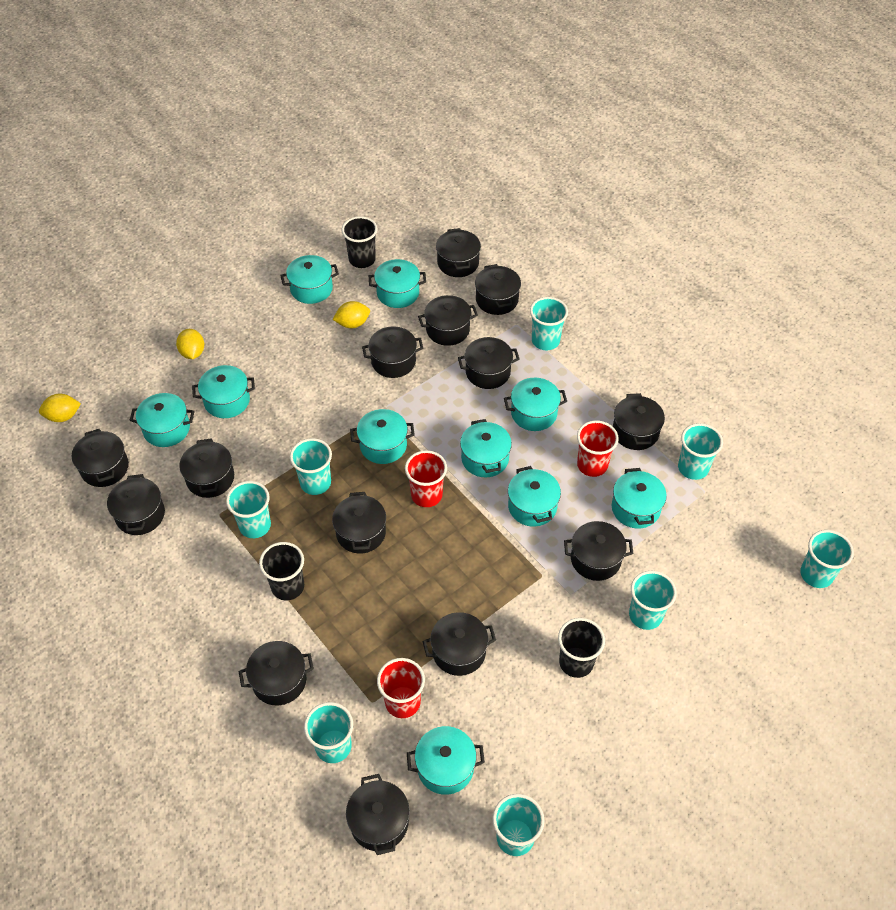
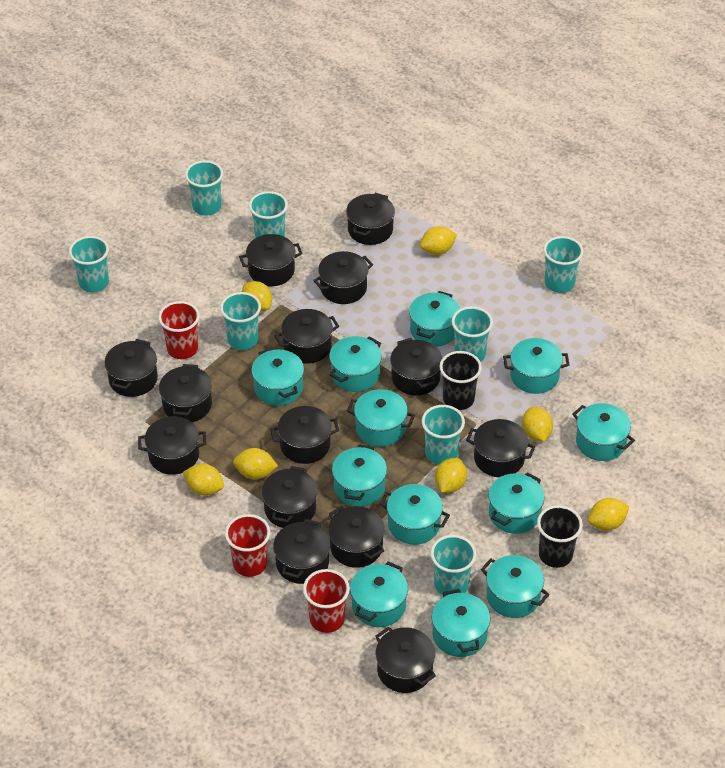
black cup: 3 -> 2
turquoise pot: 10 -> 12
yellow lemon: 3 -> 7

